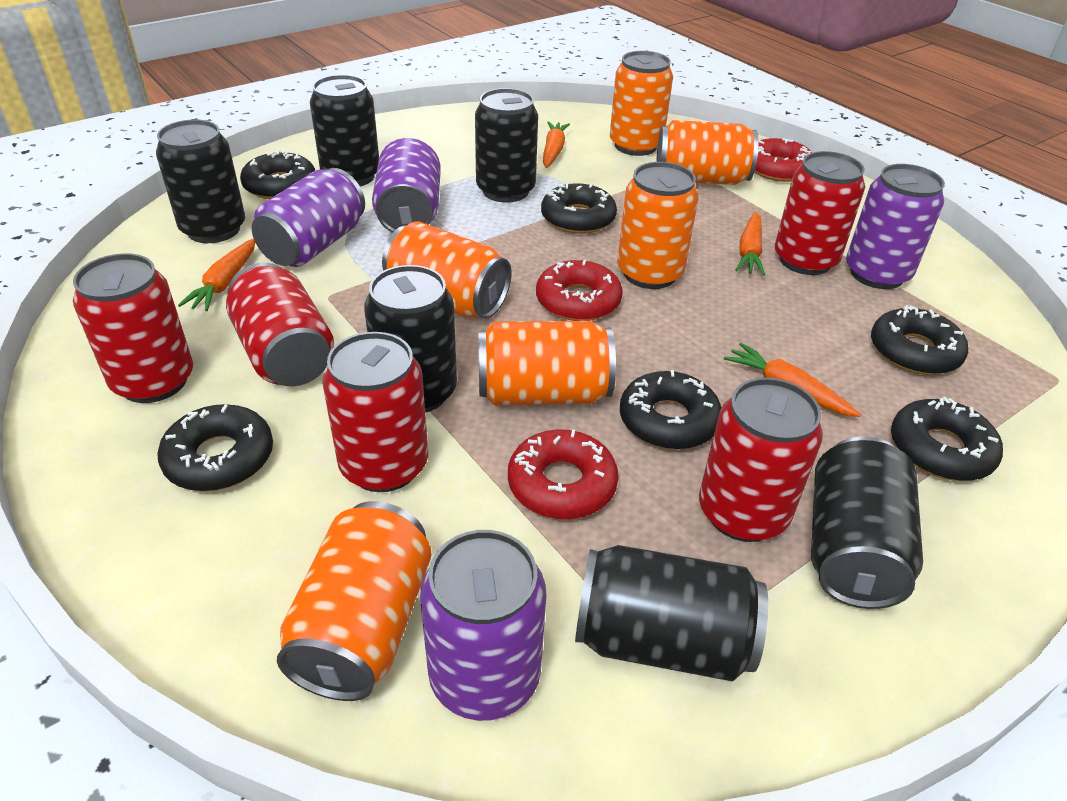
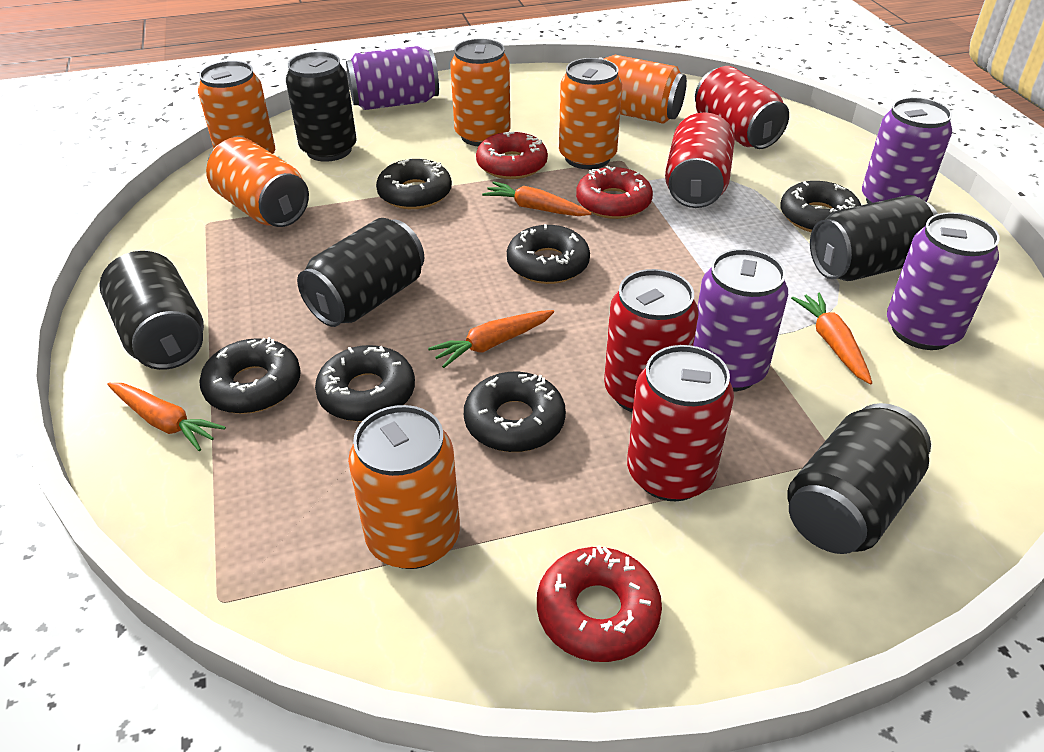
black can: 6 -> 5
red can: 5 -> 4

